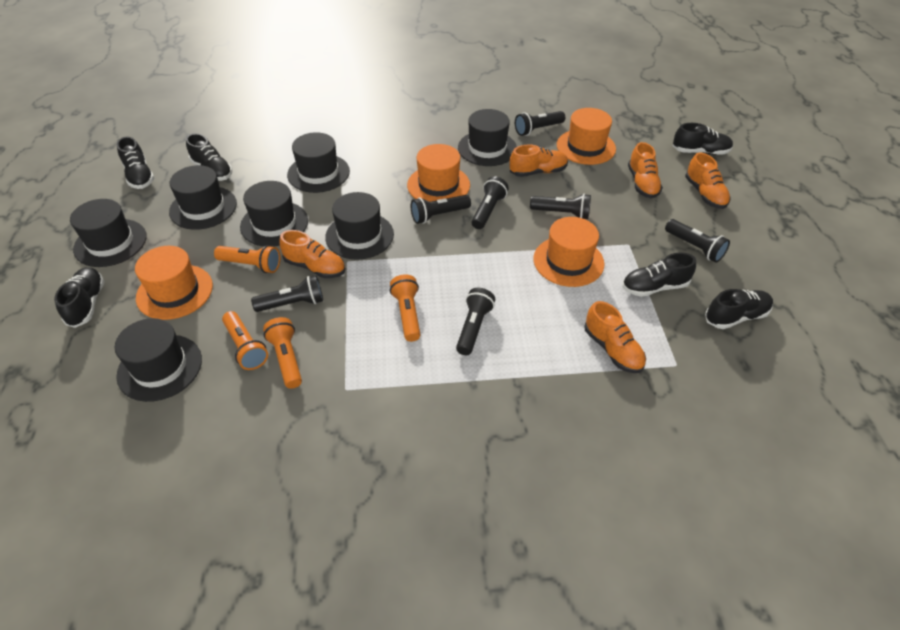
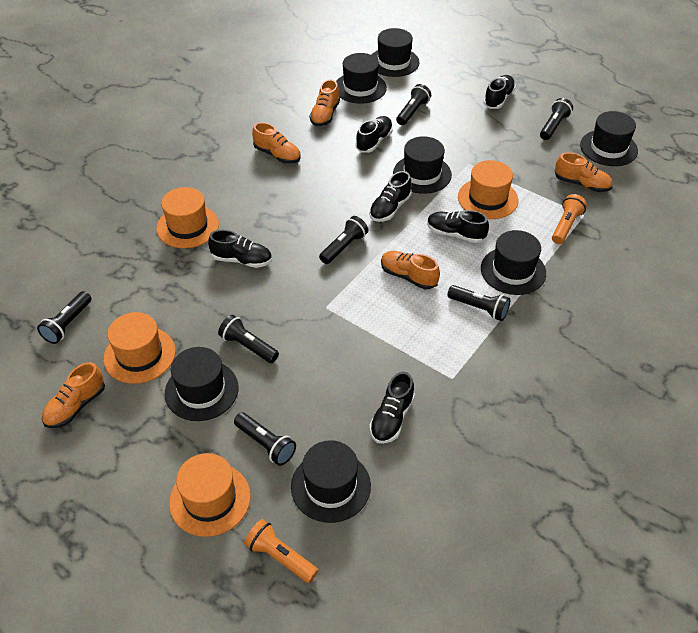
orange flashlight: 4 -> 2

